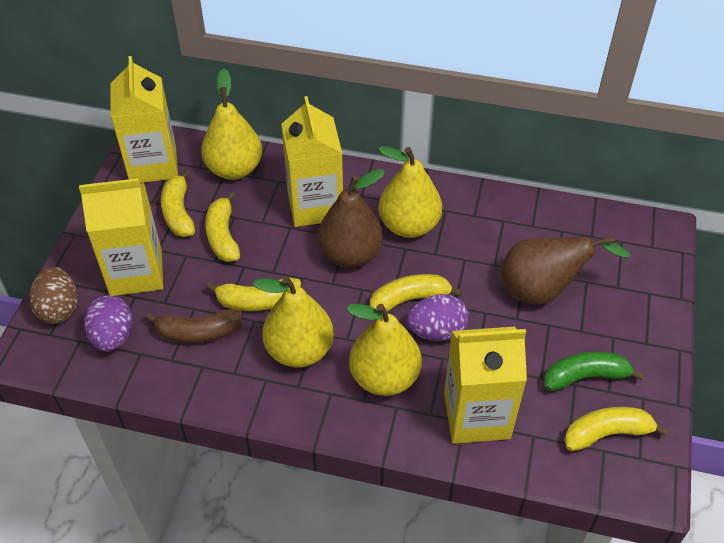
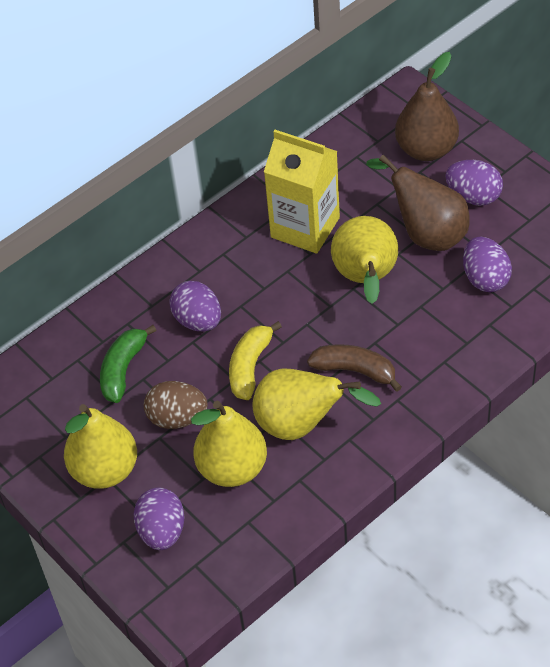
purple egg: 2 -> 4
yellow banana: 5 -> 1
yellow carton: 4 -> 1

